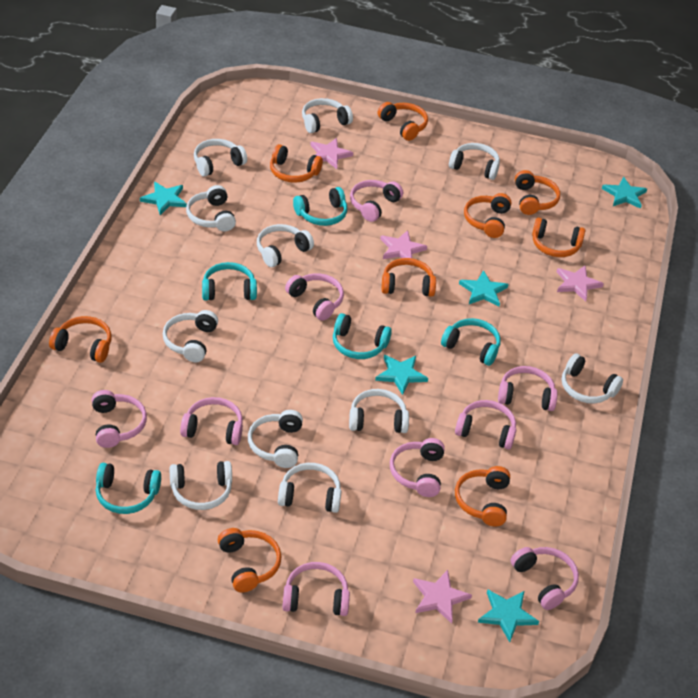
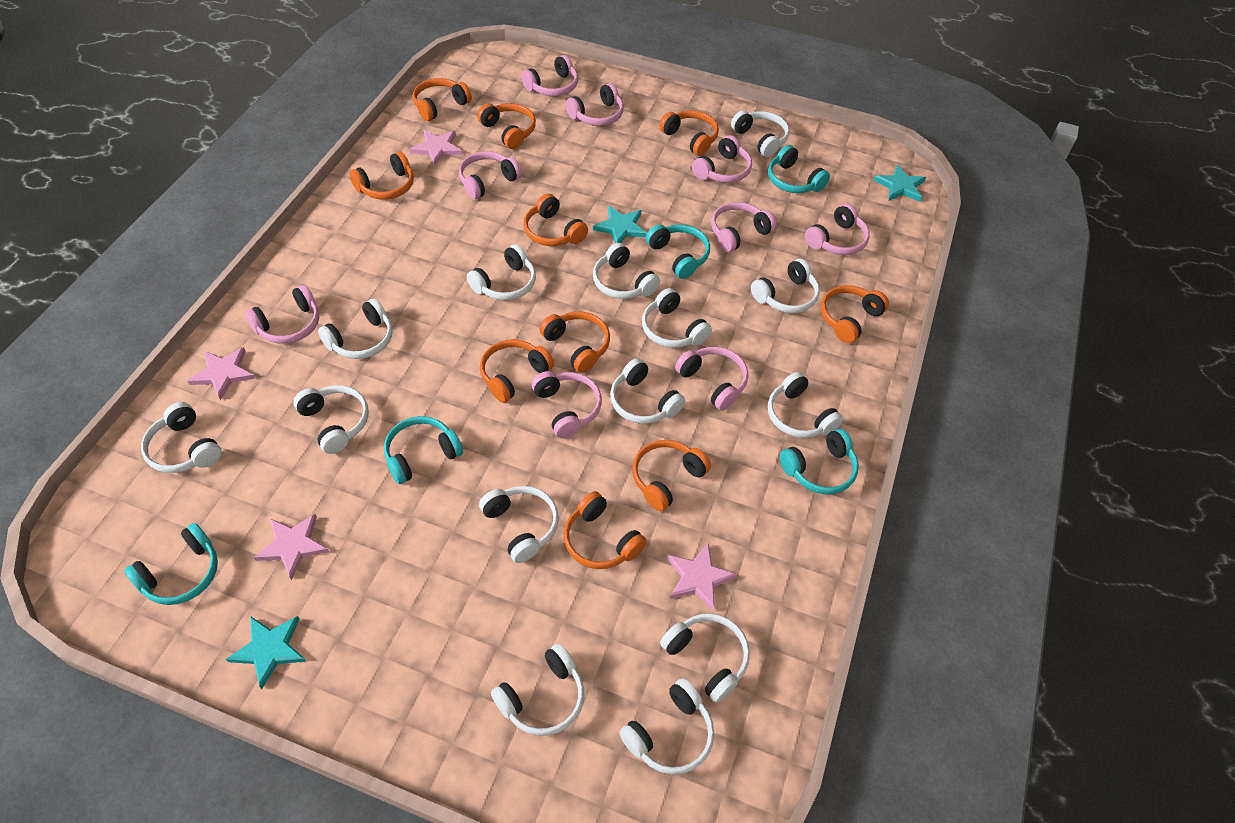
orange headphones: 9 -> 10
turquoise star: 5 -> 3
white headphones: 11 -> 14

